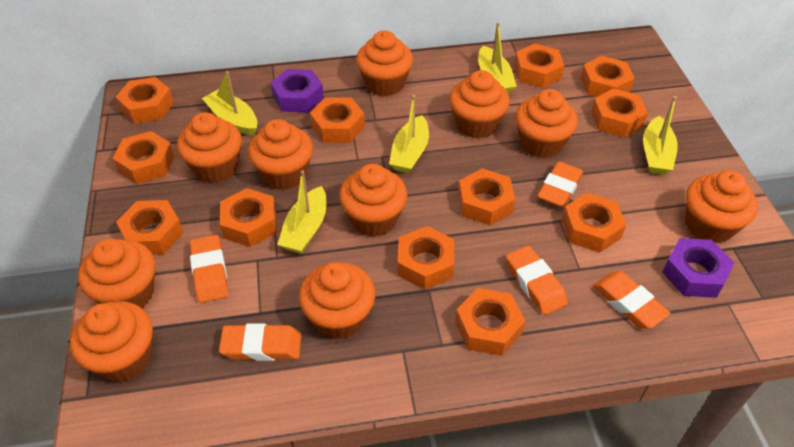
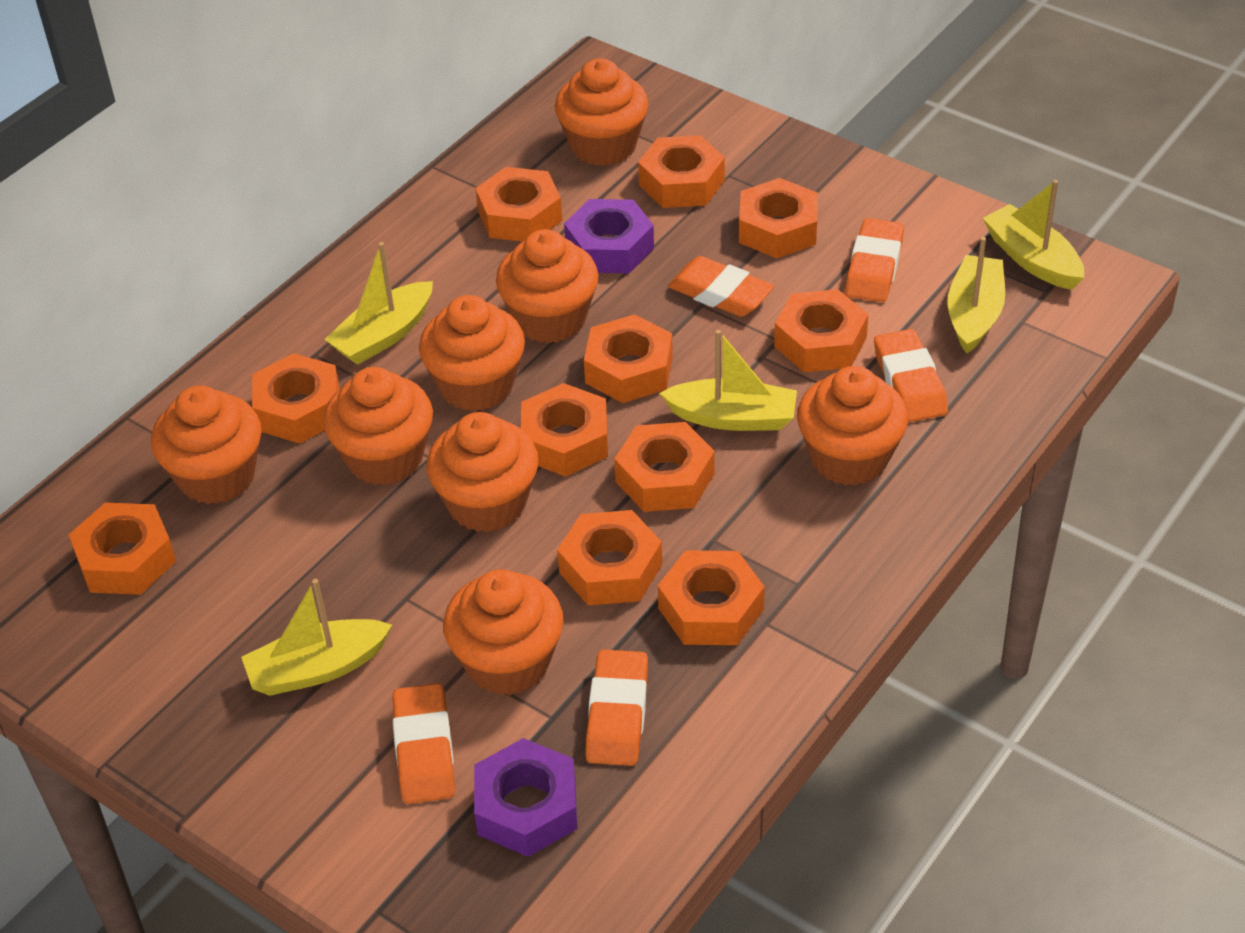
orange cupcake: 10 -> 8
orange nut: 12 -> 11

